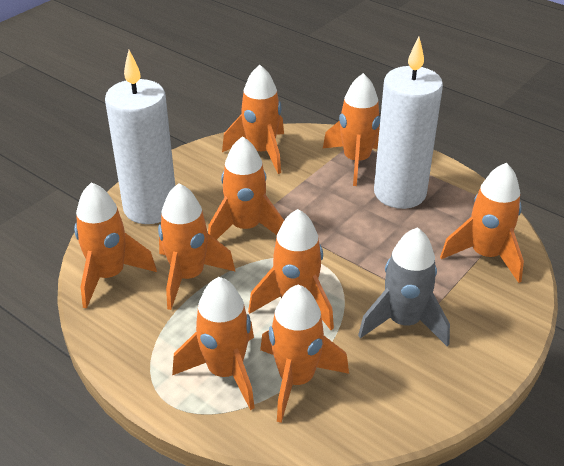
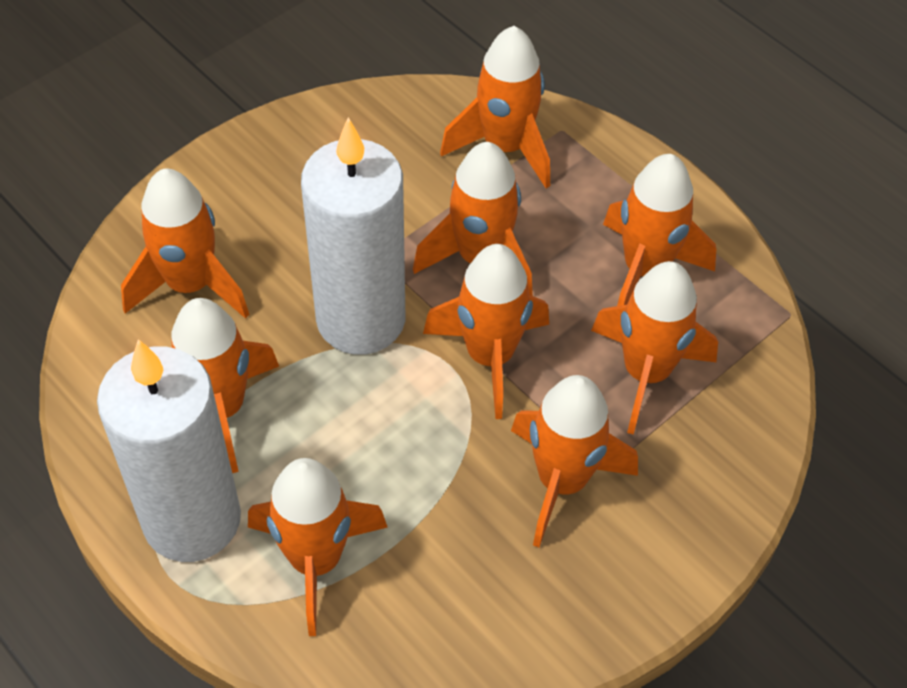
grey rocket: 1 -> 0

